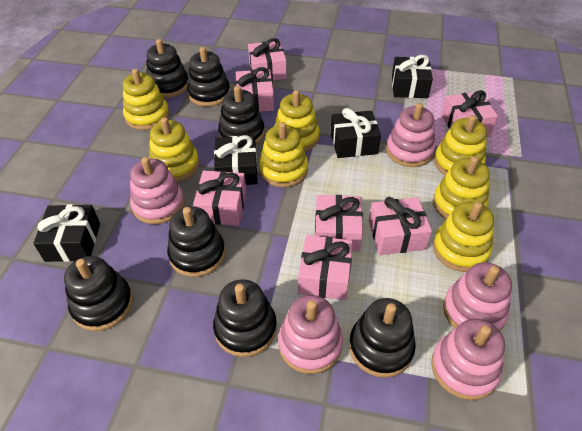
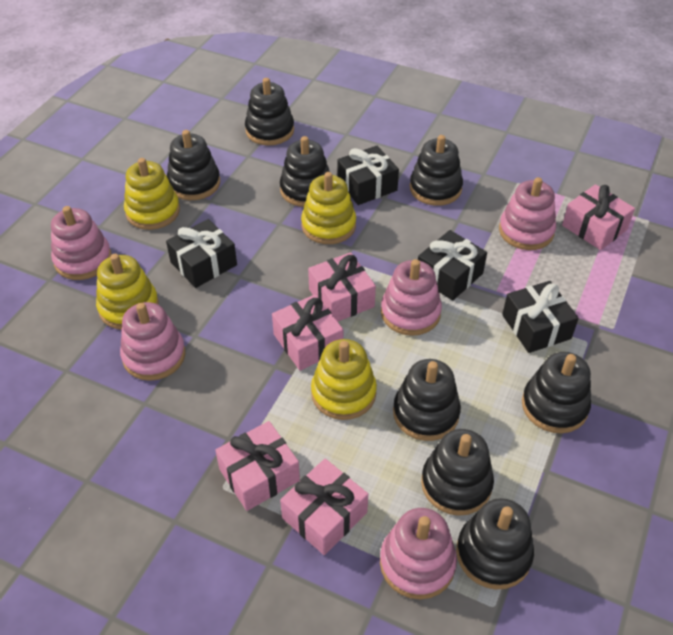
black stacking toy: 7 -> 8
pink gift: 7 -> 5
yellow stacking toy: 7 -> 4

